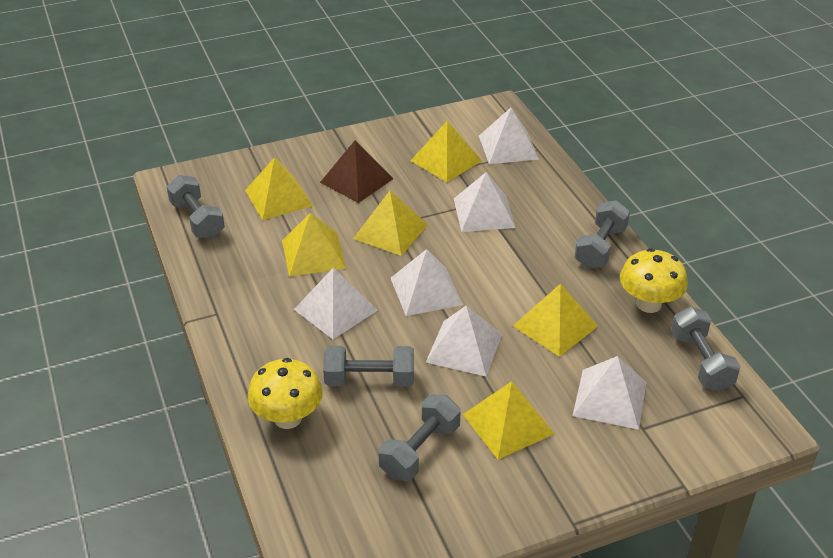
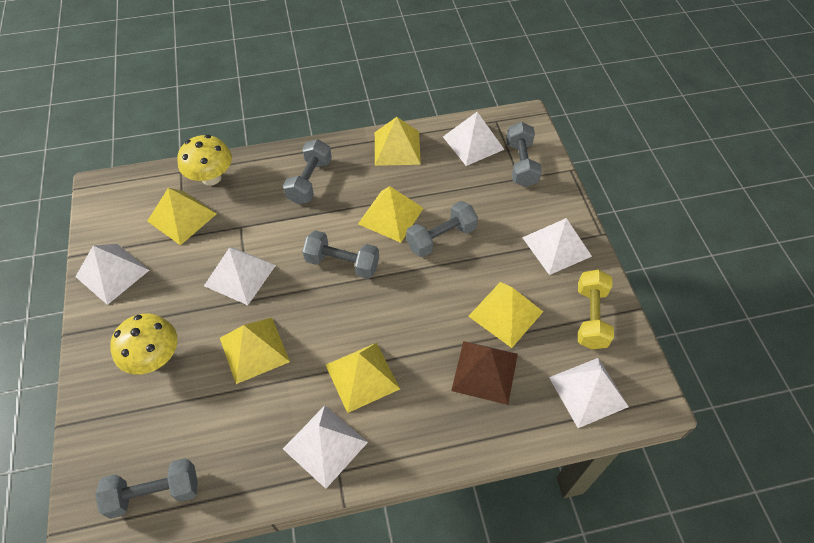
yellow dumbbell: 0 -> 1

